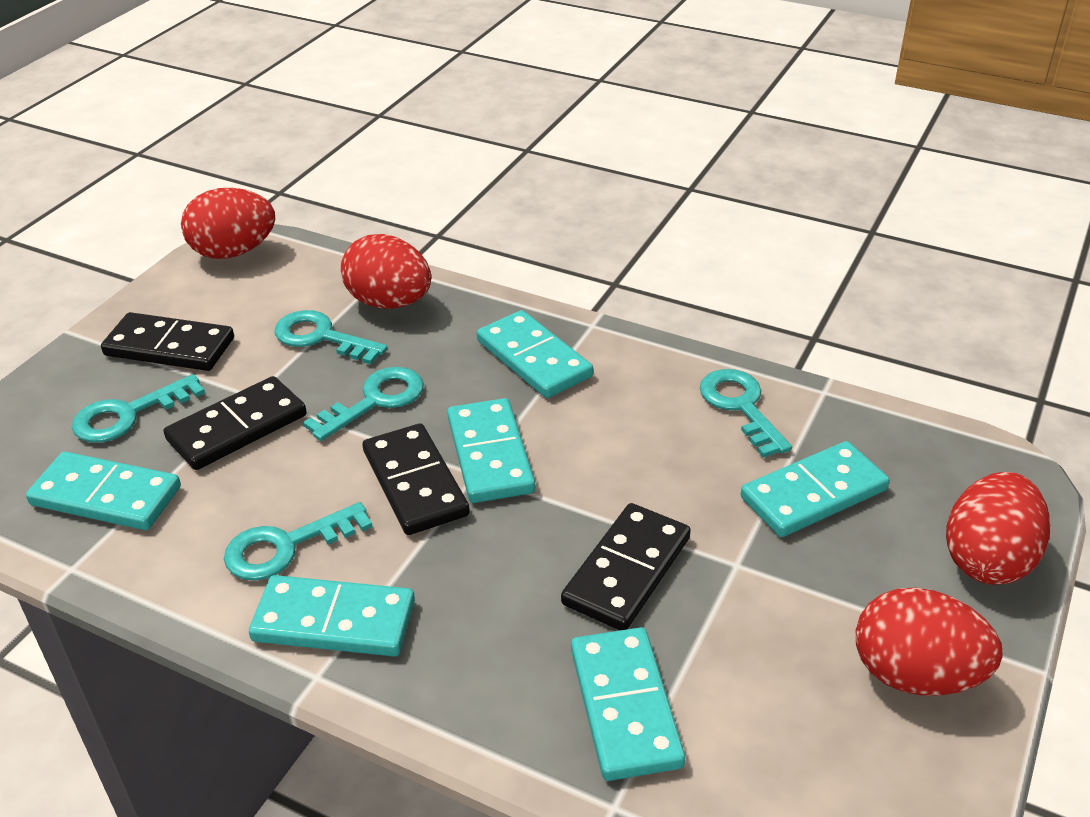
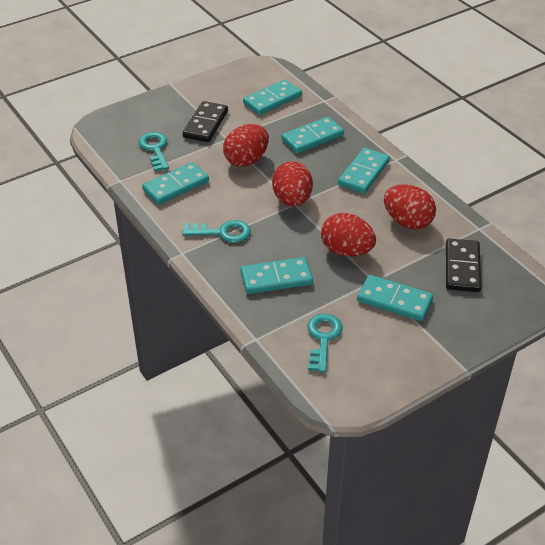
black domino: 4 -> 2
turquoise key: 5 -> 3

